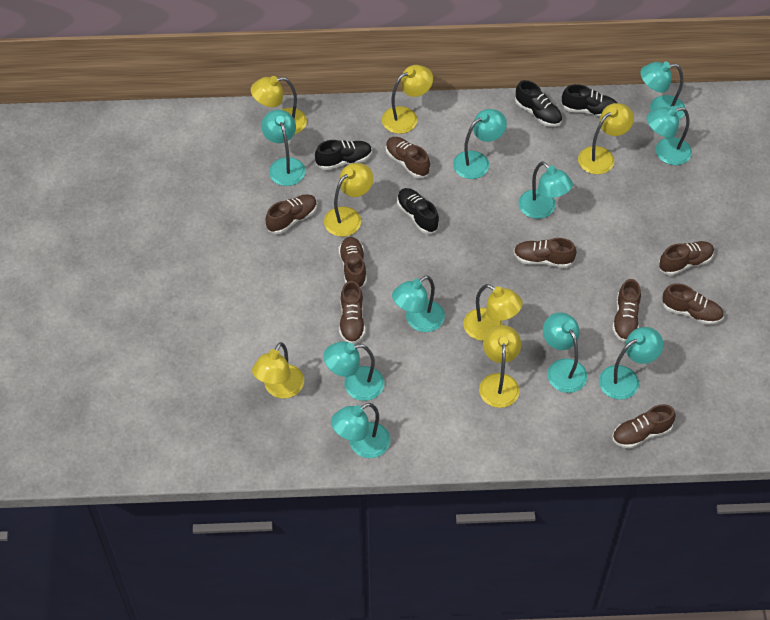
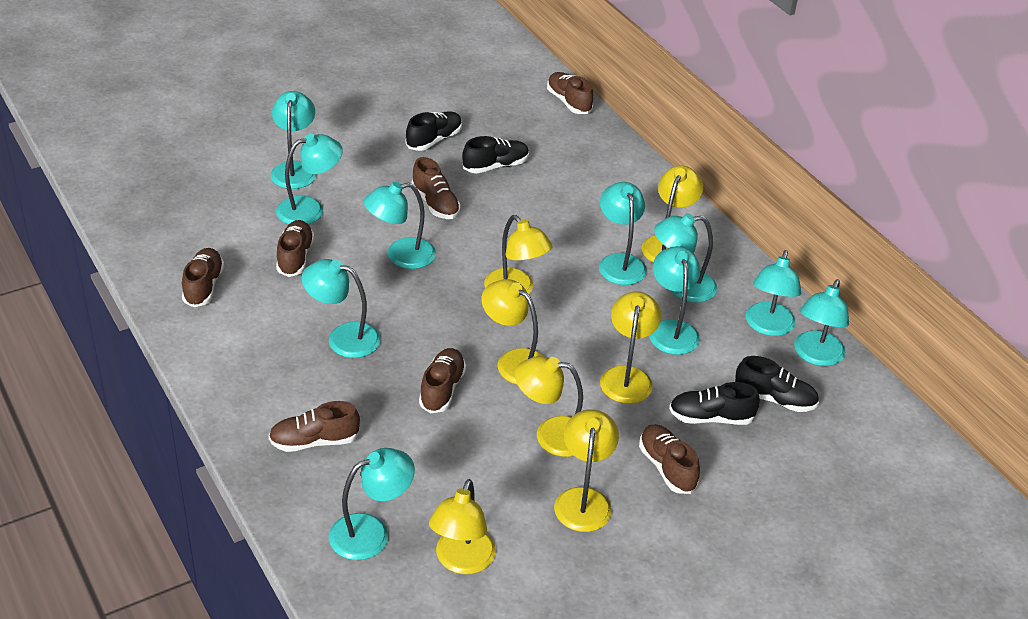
brown shoe: 9 -> 7

